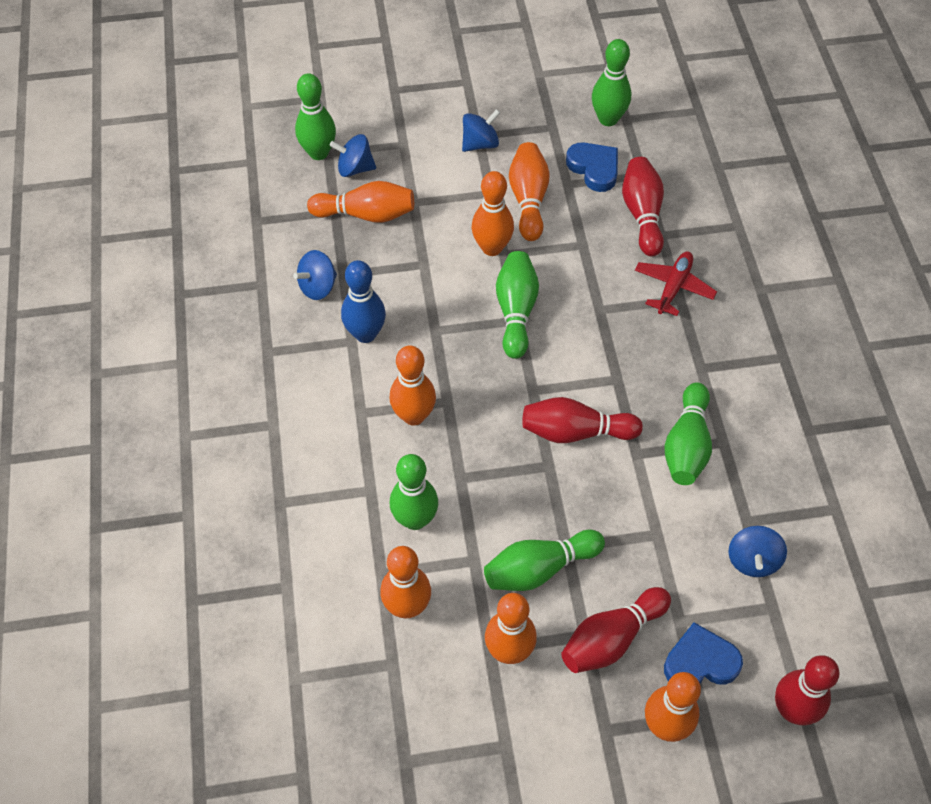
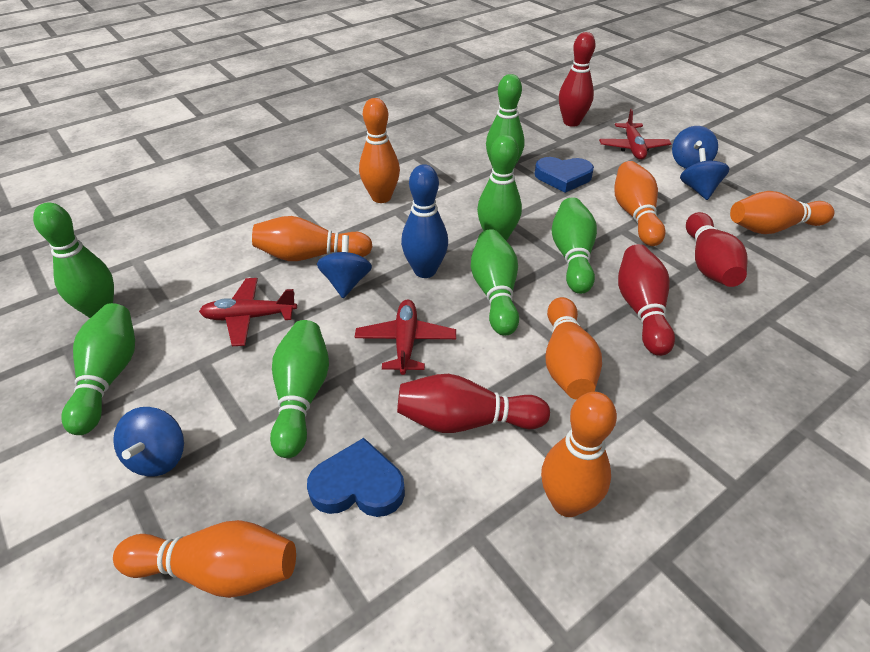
green bowling pin: 6 -> 7
red plane: 1 -> 3

